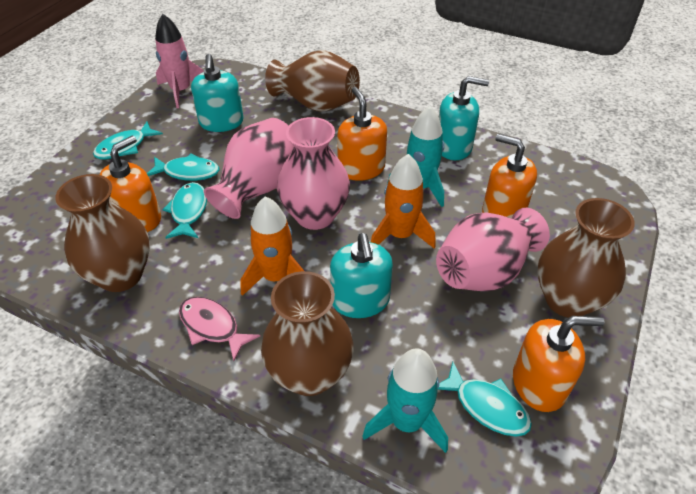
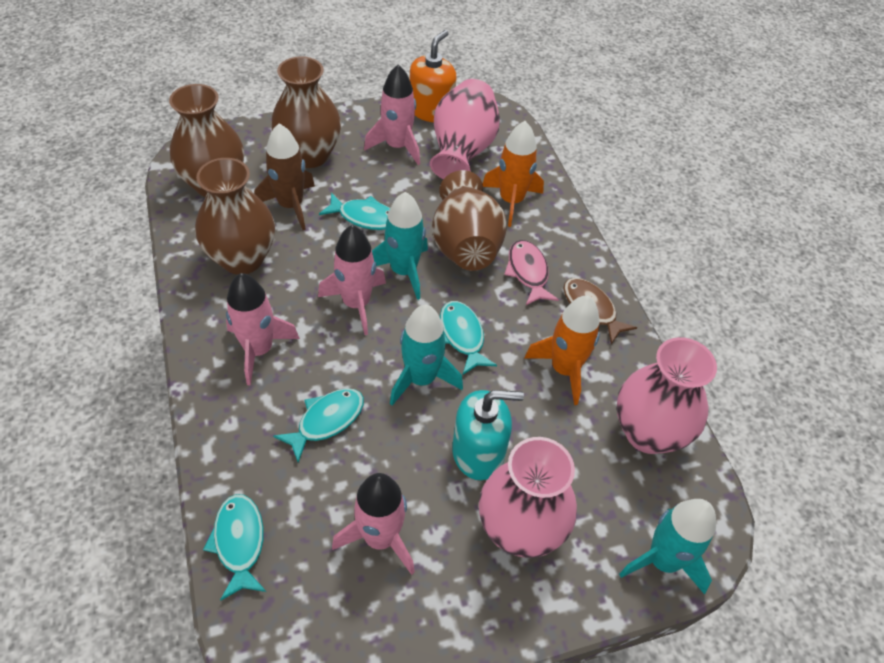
brown fish: 0 -> 1
brown rocket: 0 -> 1
orange soap dispenser: 4 -> 1
pink rocket: 1 -> 4
turquoise rocket: 2 -> 3
turquoise soap dispenser: 3 -> 1

